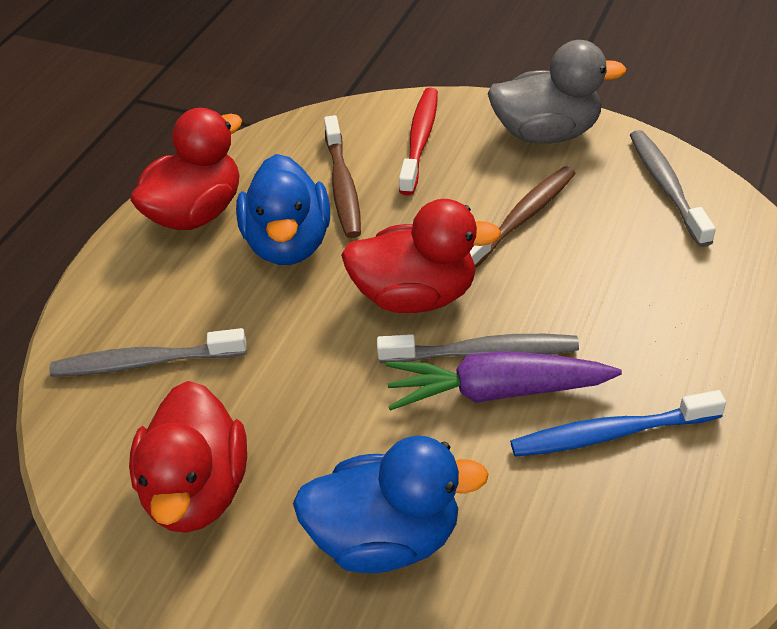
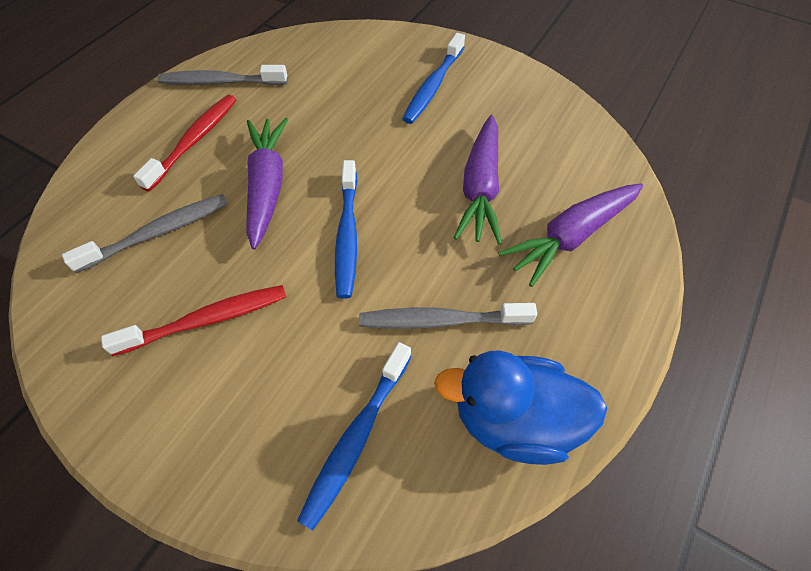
blue duck: 2 -> 1
blue toothbrush: 1 -> 3
brown toothbrush: 2 -> 0
grey duck: 1 -> 0
purple carrot: 1 -> 3
red duck: 3 -> 0
red toothbrush: 1 -> 2

